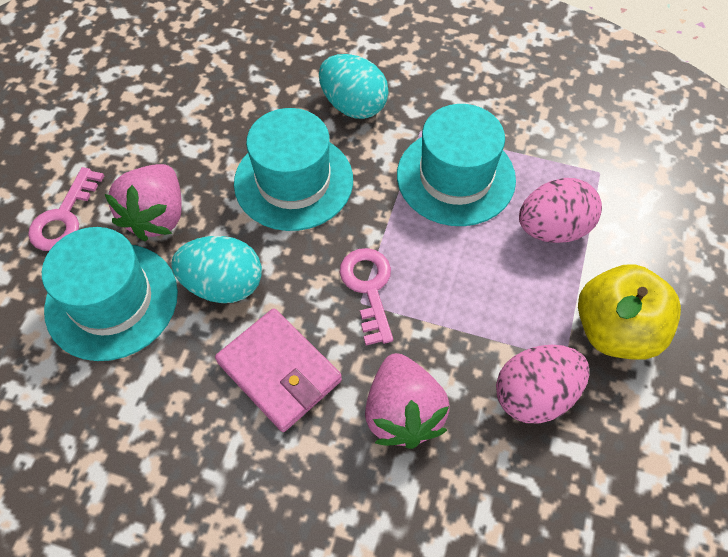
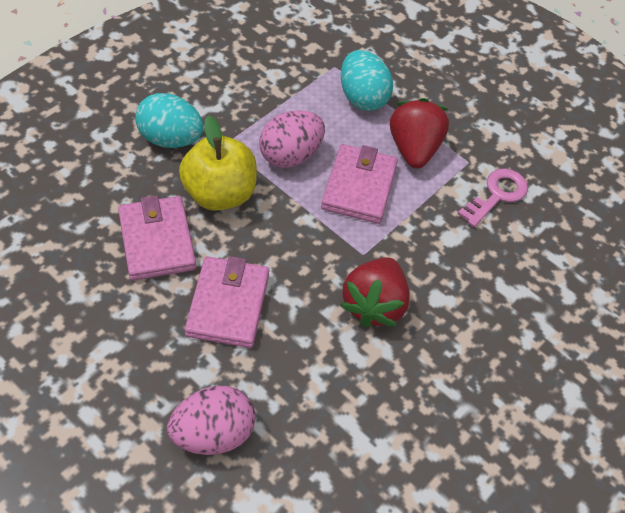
pink key: 2 -> 1
pink strawberry: 2 -> 0
pink wallet: 1 -> 3
red strawberry: 0 -> 2
turquoise hat: 3 -> 0

